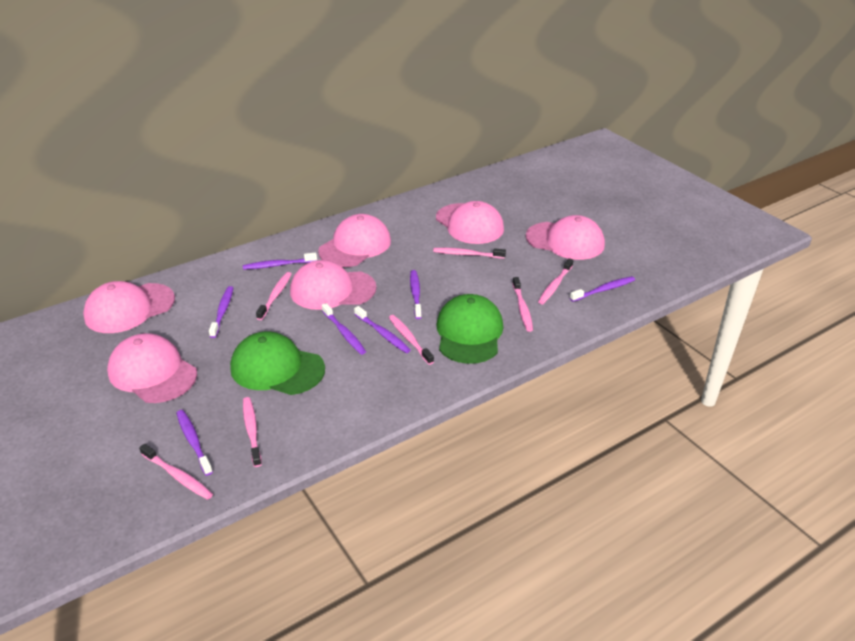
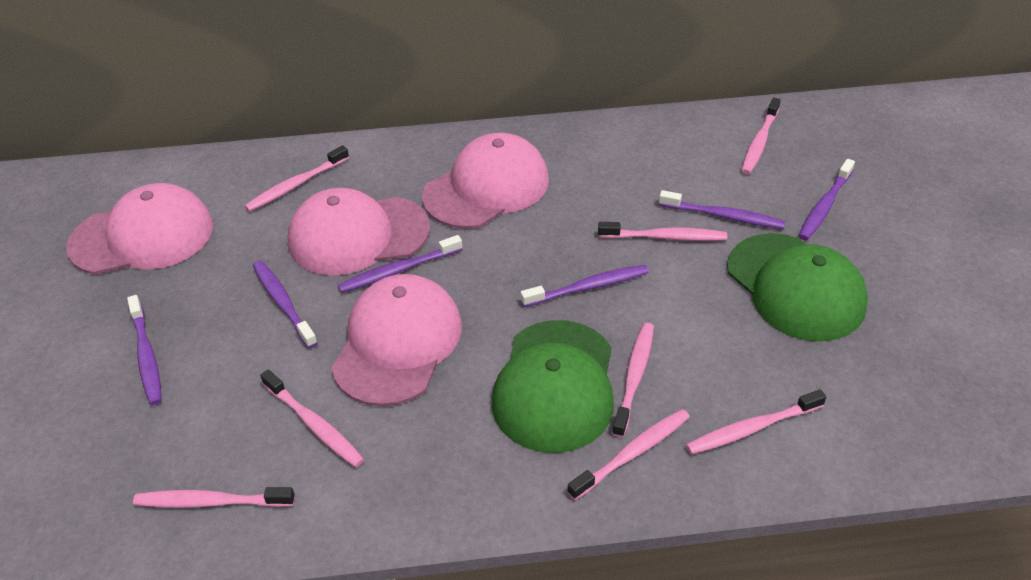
pink cap: 6 -> 4
pink toothbrush: 7 -> 8
purple toothbrush: 7 -> 6

